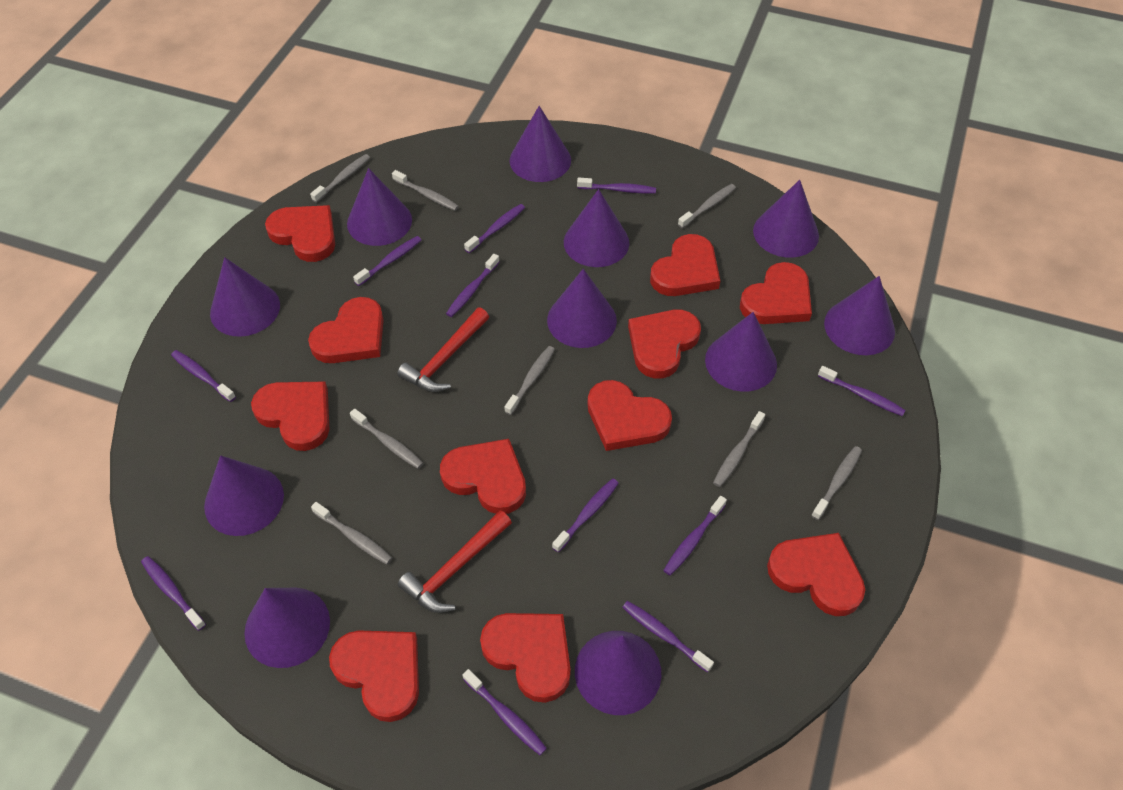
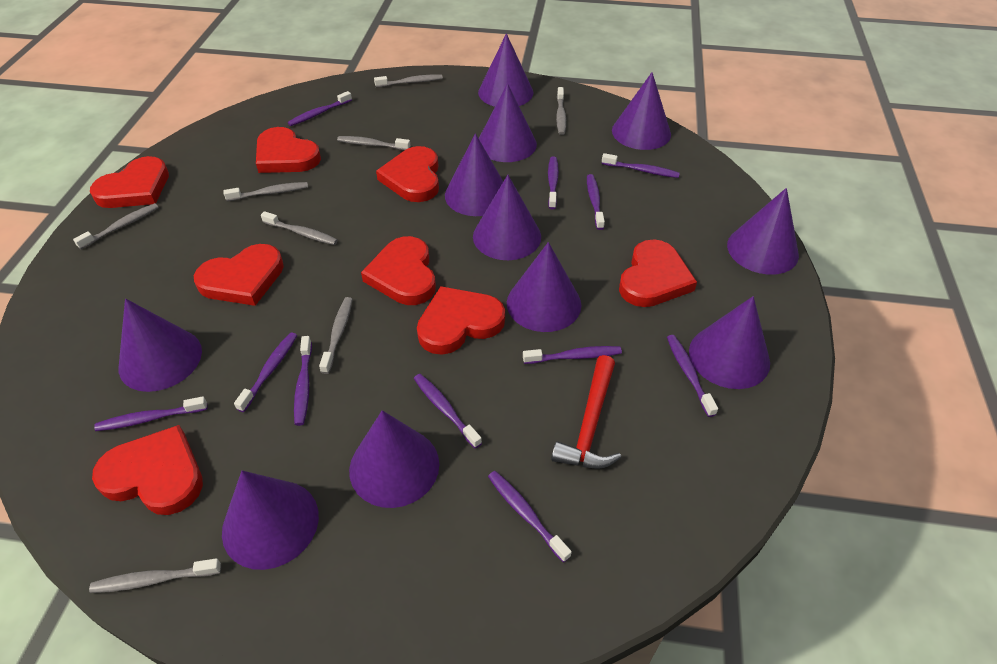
red hammer: 2 -> 1
red heart: 11 -> 8

